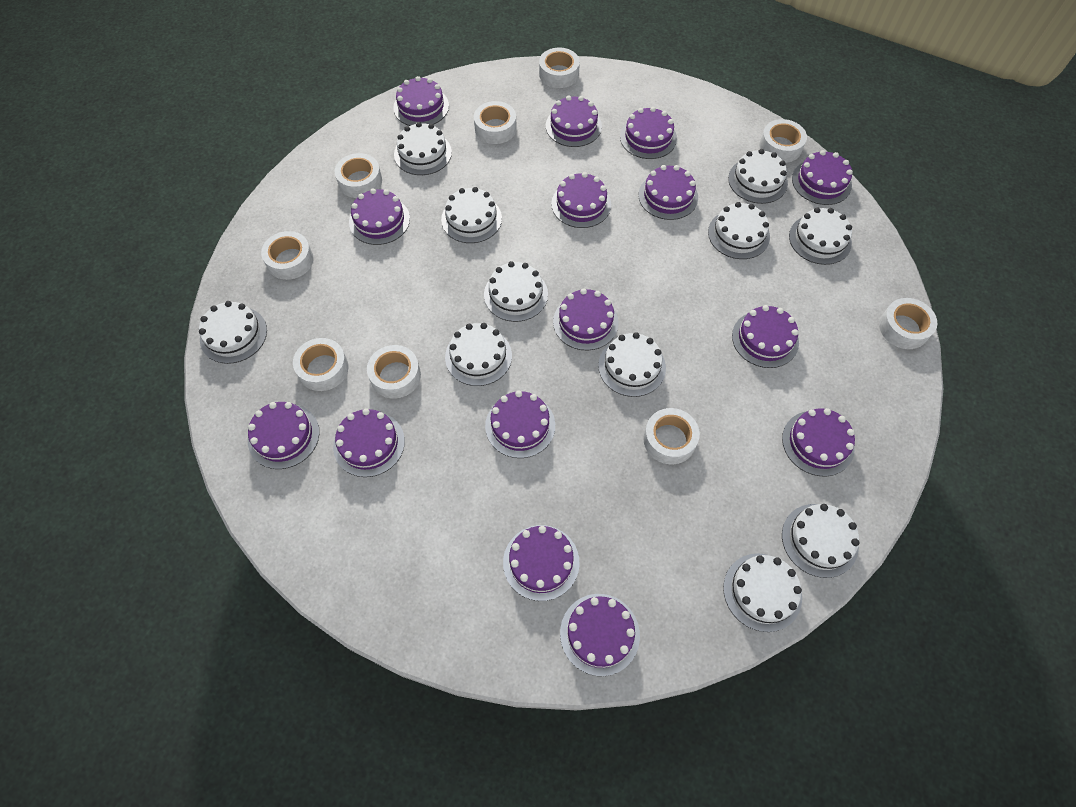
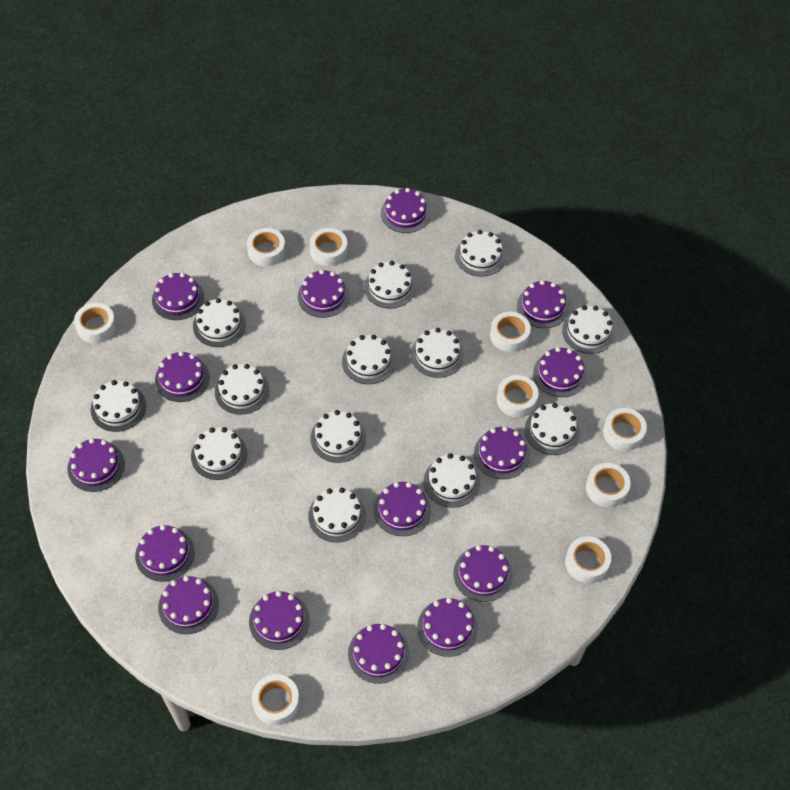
white cake: 11 -> 13

